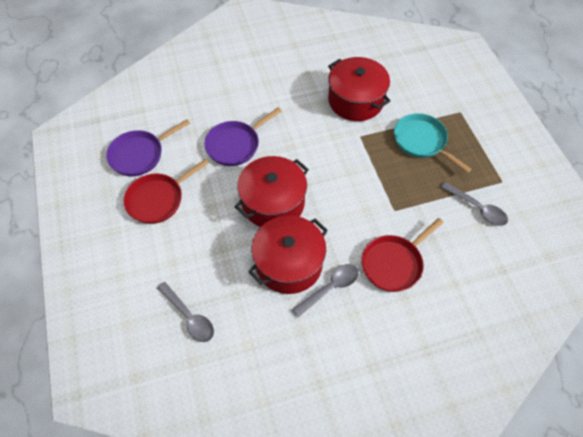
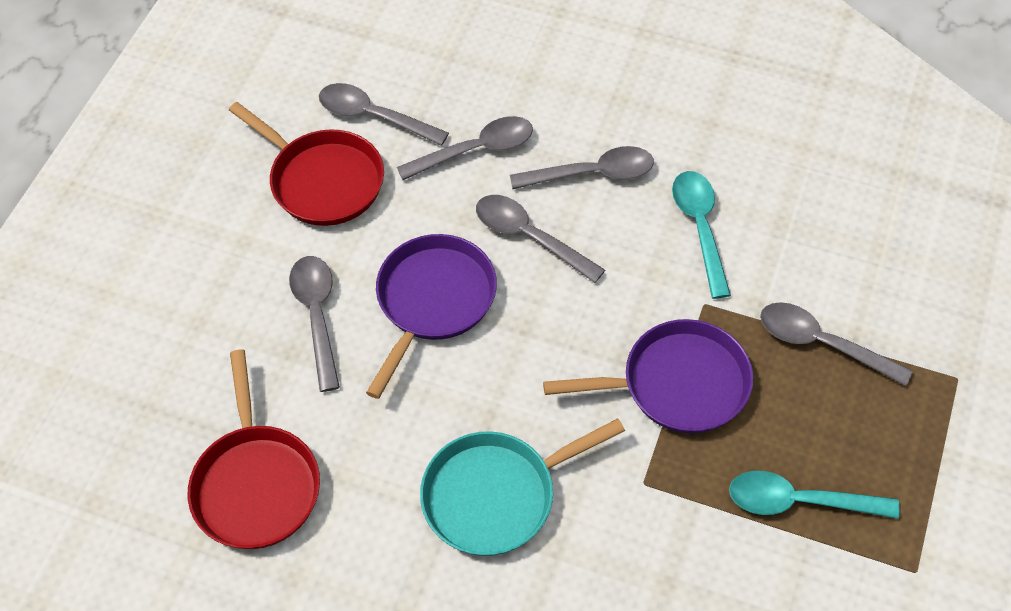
grey spoon: 3 -> 6
red pot: 3 -> 0
turquoise spoon: 0 -> 2

